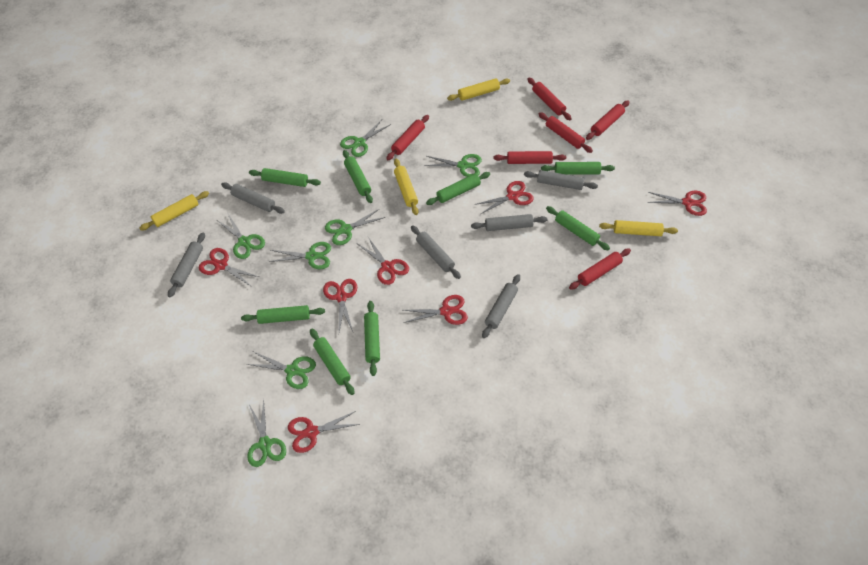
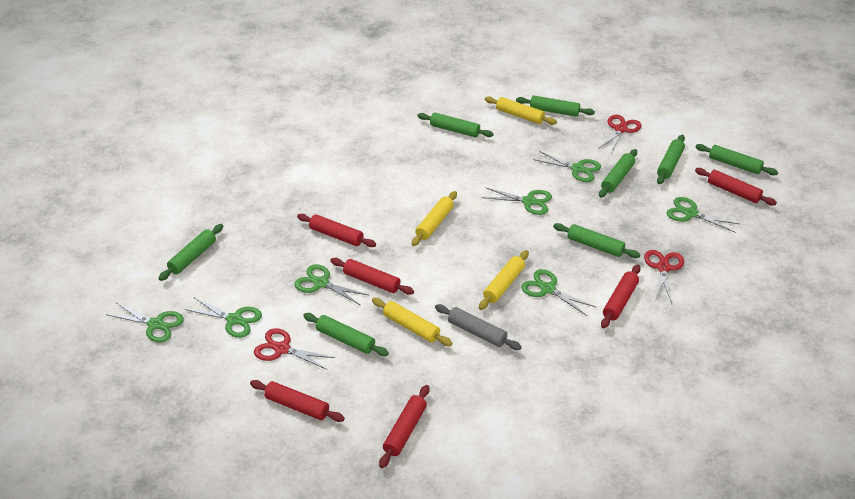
grey rolling pin: 6 -> 1
red scissors: 7 -> 3

